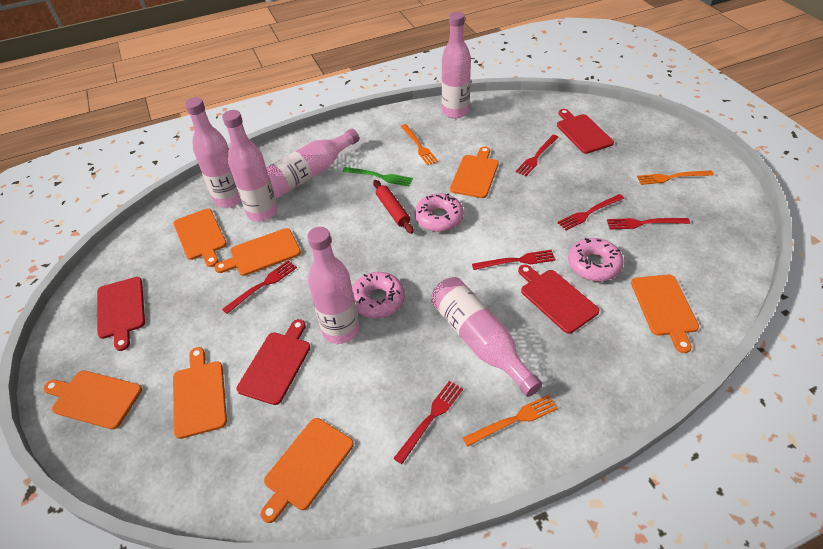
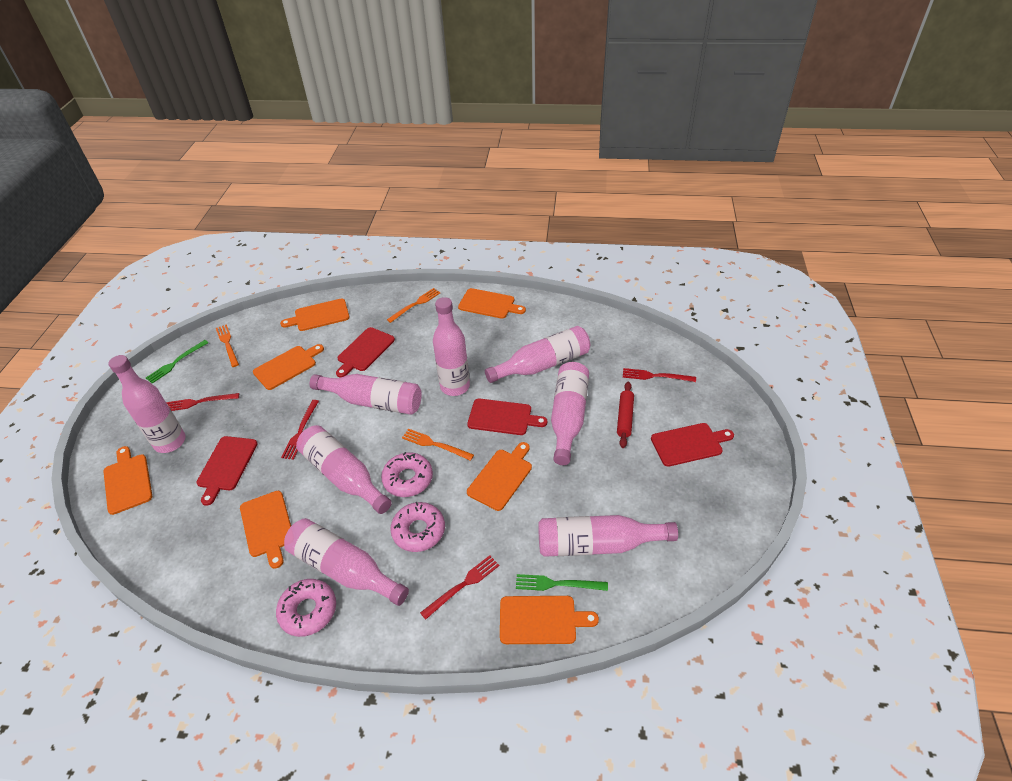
green fork: 1 -> 2
pink bottle: 6 -> 8
red fork: 6 -> 4

